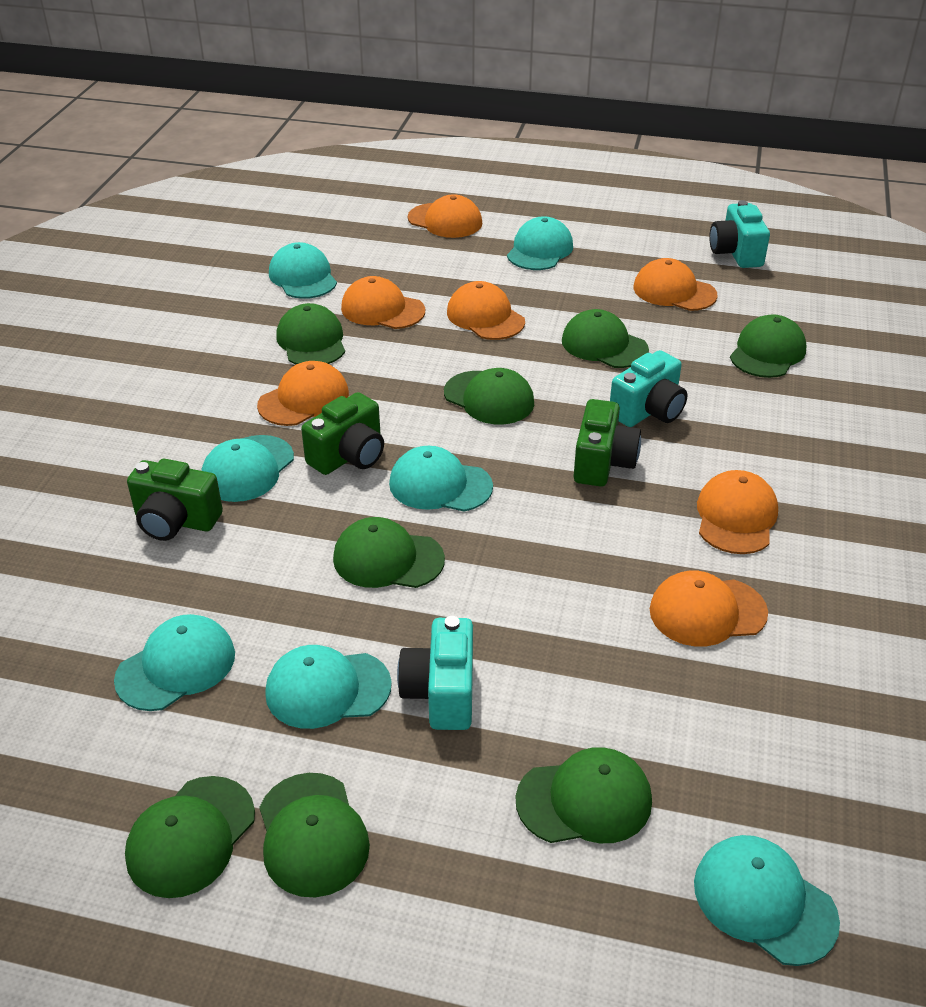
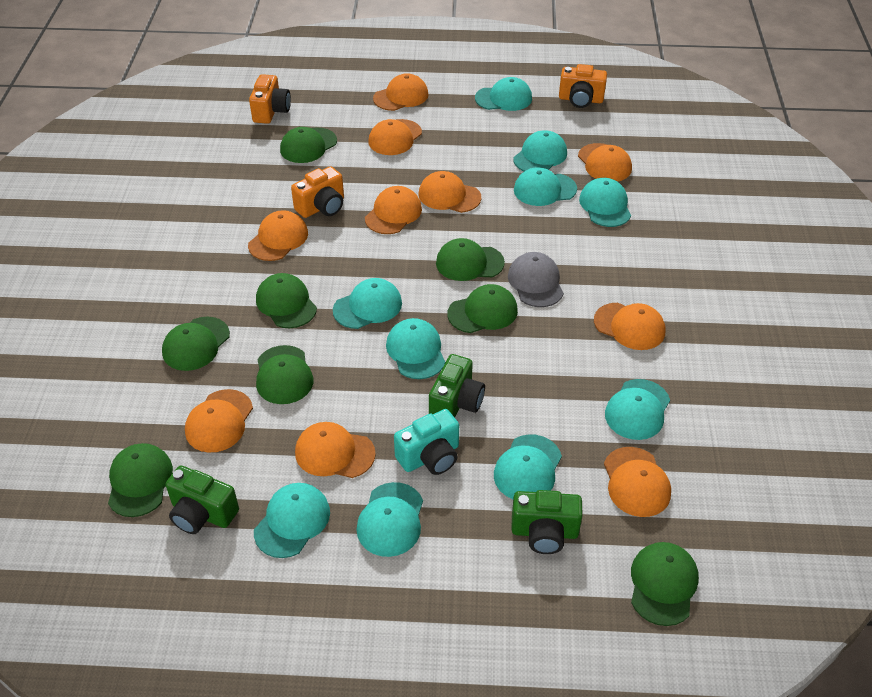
grey cap: 0 -> 1
orange camera: 0 -> 3
orange cap: 7 -> 10
turquoise camera: 3 -> 1
turquoise cap: 7 -> 10

